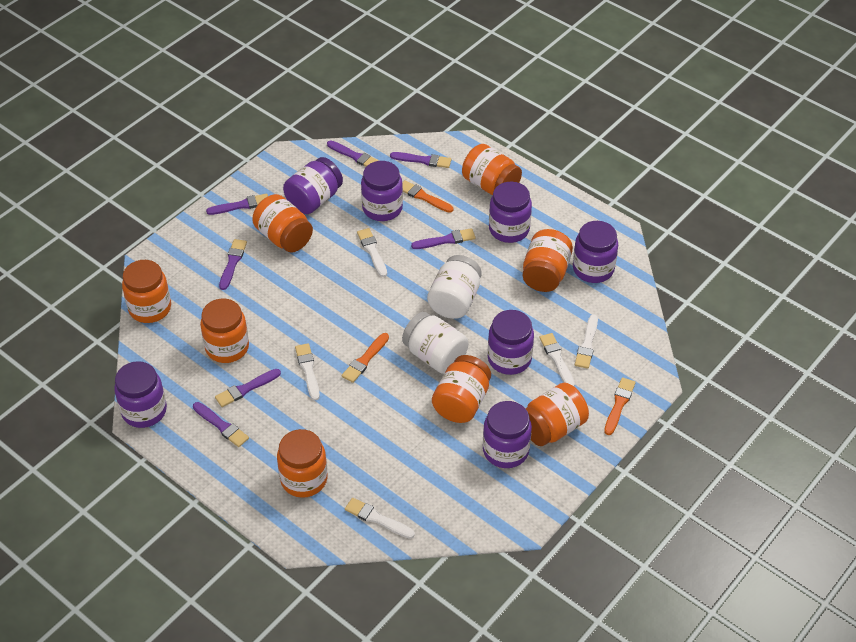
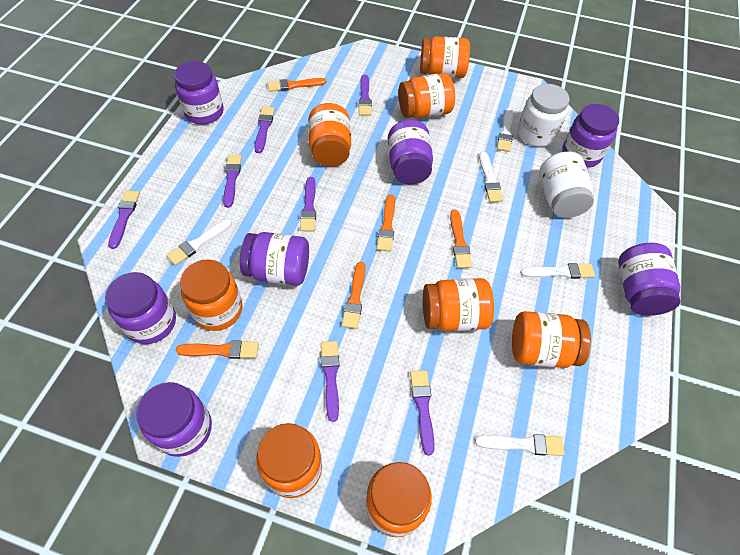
orange brush: 3 -> 5

